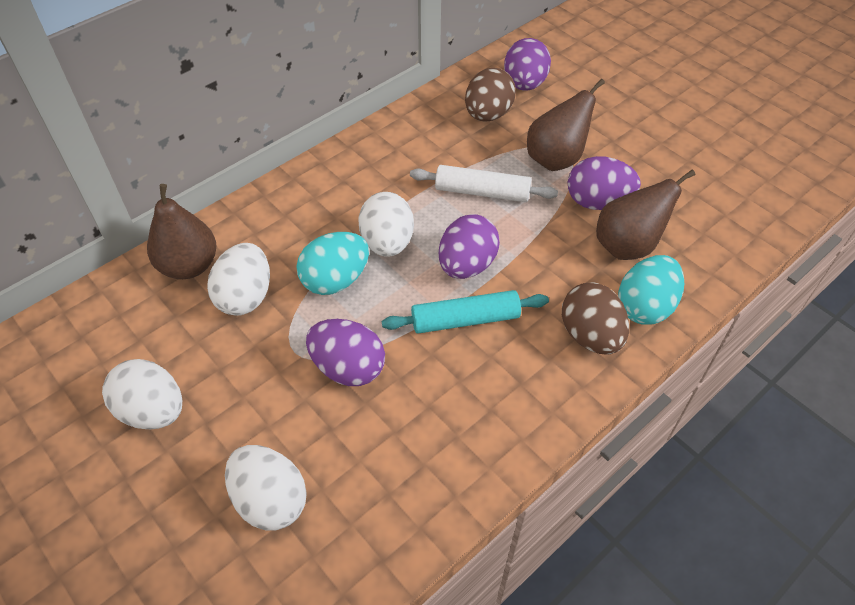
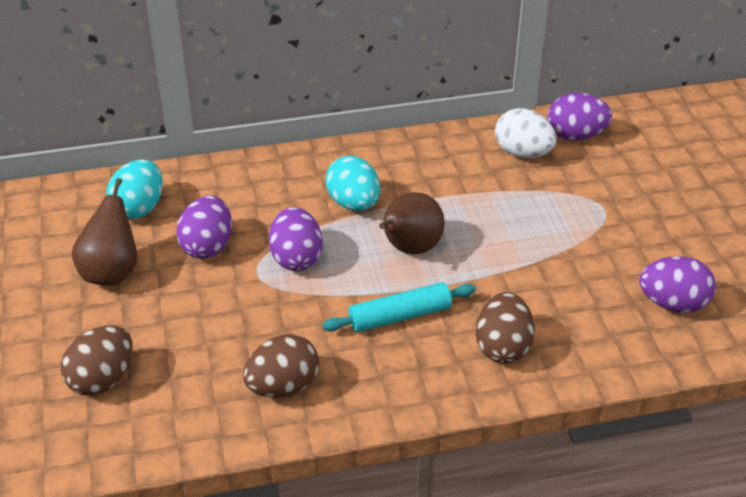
brown egg: 2 -> 3
brown pear: 3 -> 2
white egg: 4 -> 1
white rolling pin: 1 -> 0

